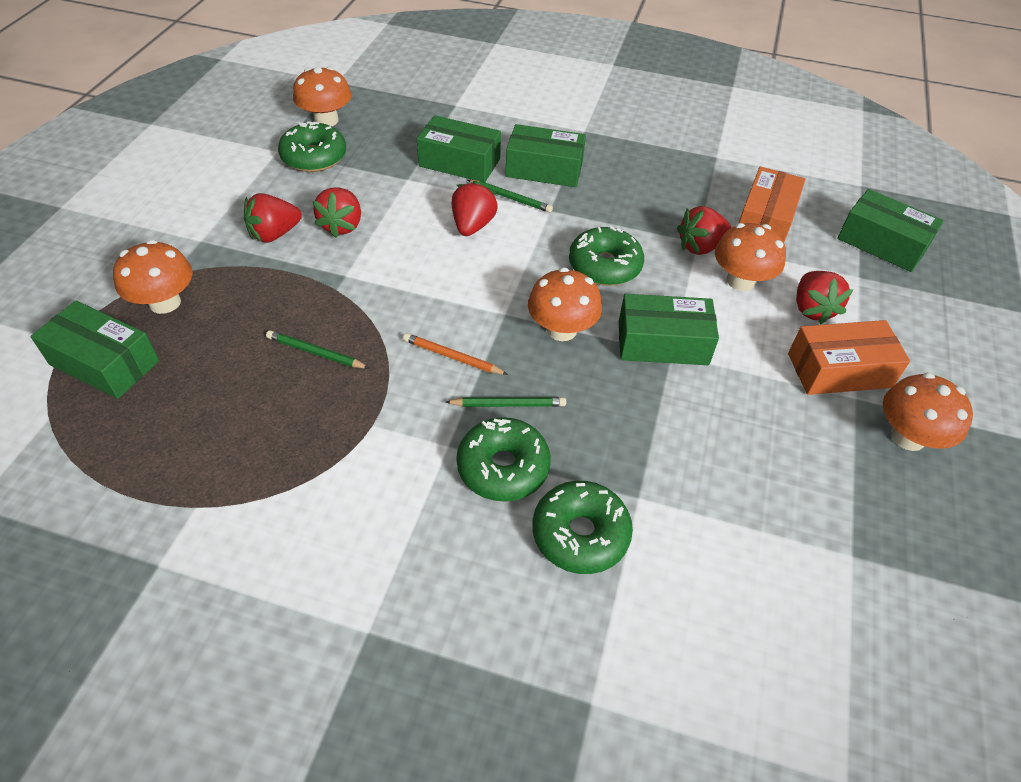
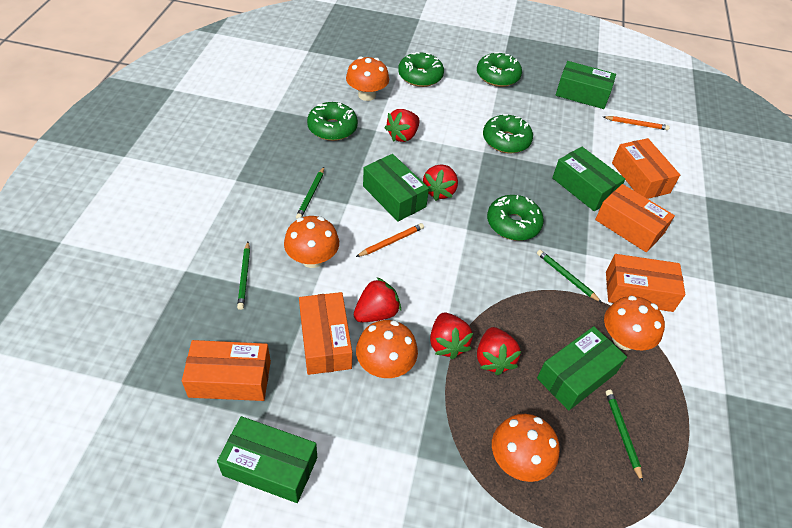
green donut: 4 -> 5
green pencil: 3 -> 4
orange box: 2 -> 5
orange pencil: 1 -> 2

